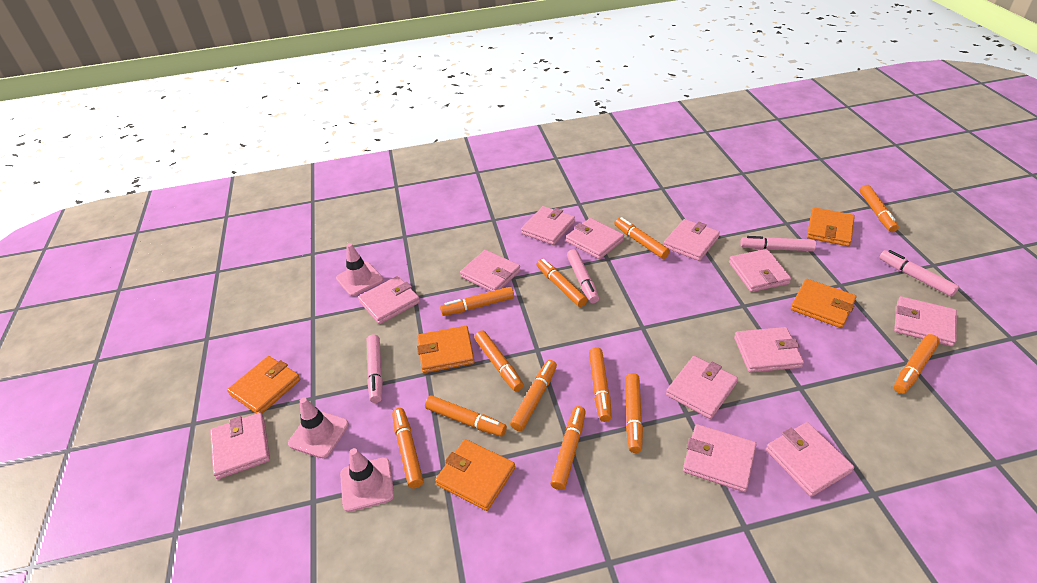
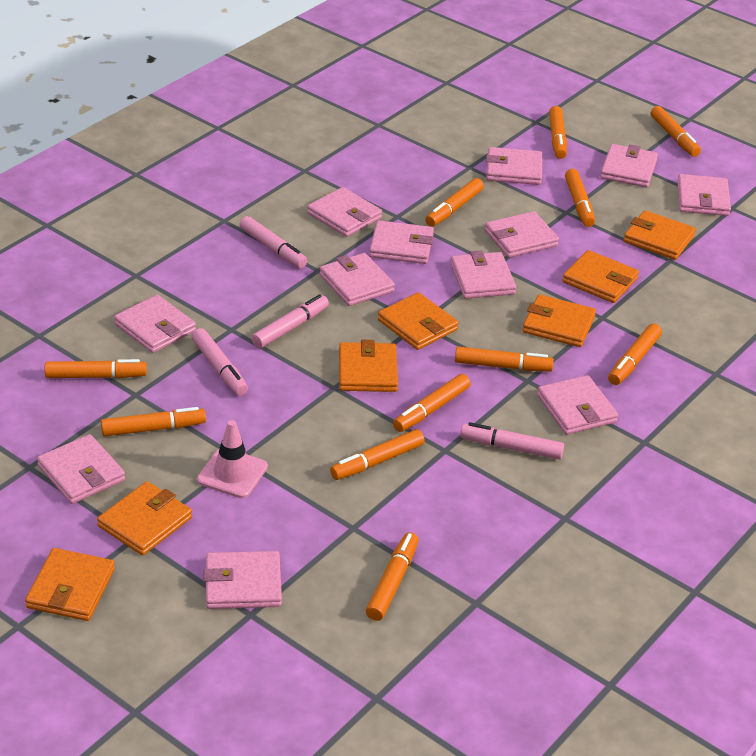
orange marker: 12 -> 11
orange wallet: 5 -> 7
pink traffic cone: 3 -> 1

